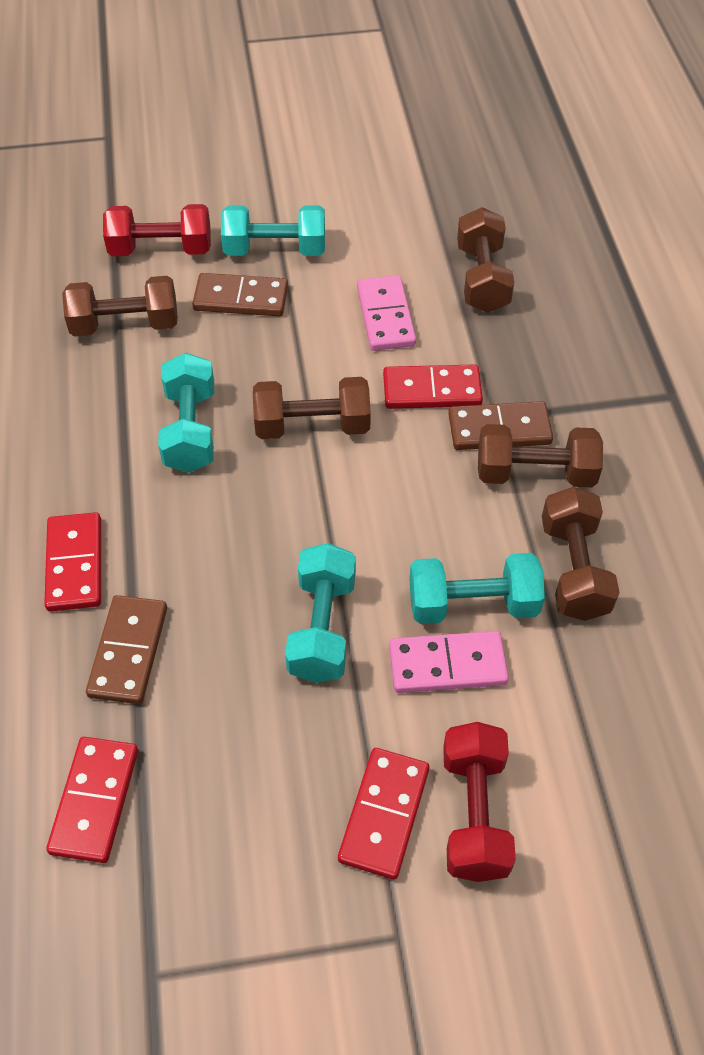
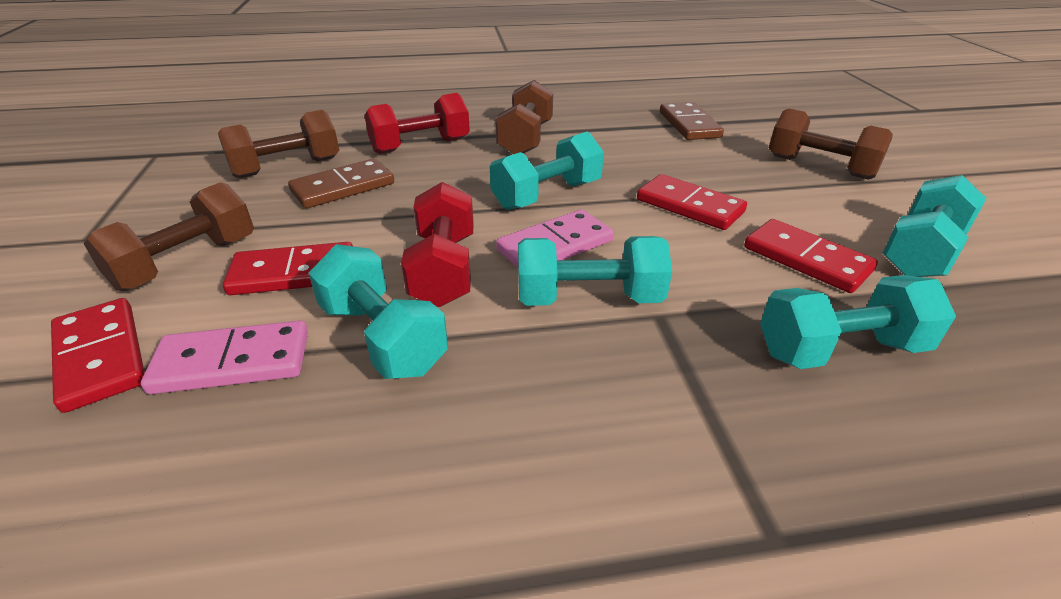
brown domino: 3 -> 2
brown dumbbell: 5 -> 4
turquoise dumbbell: 4 -> 5

